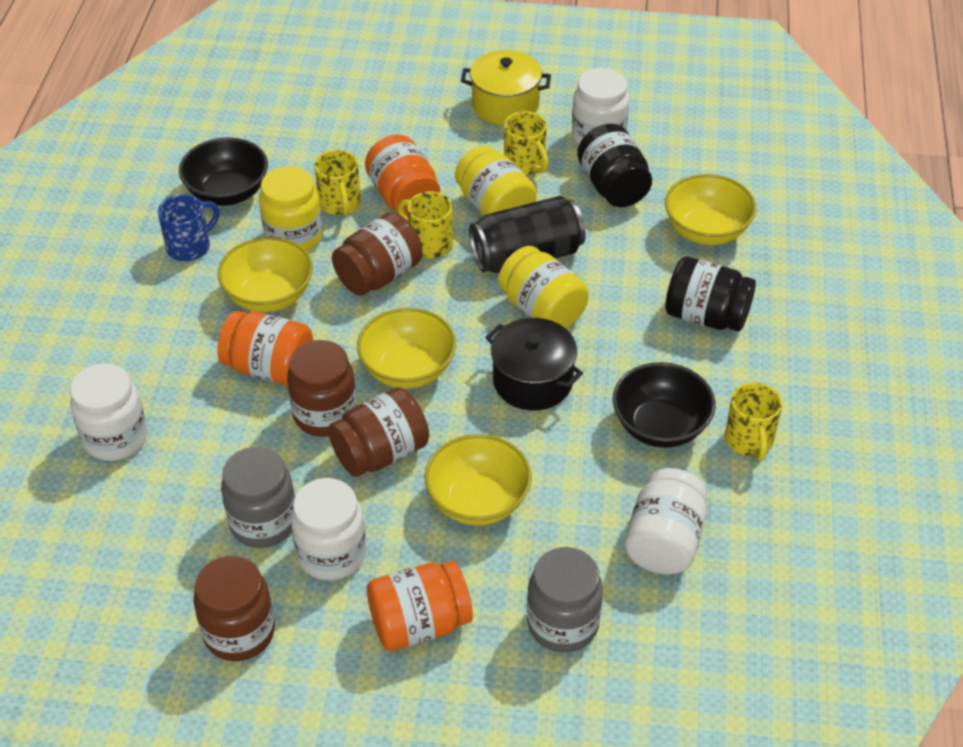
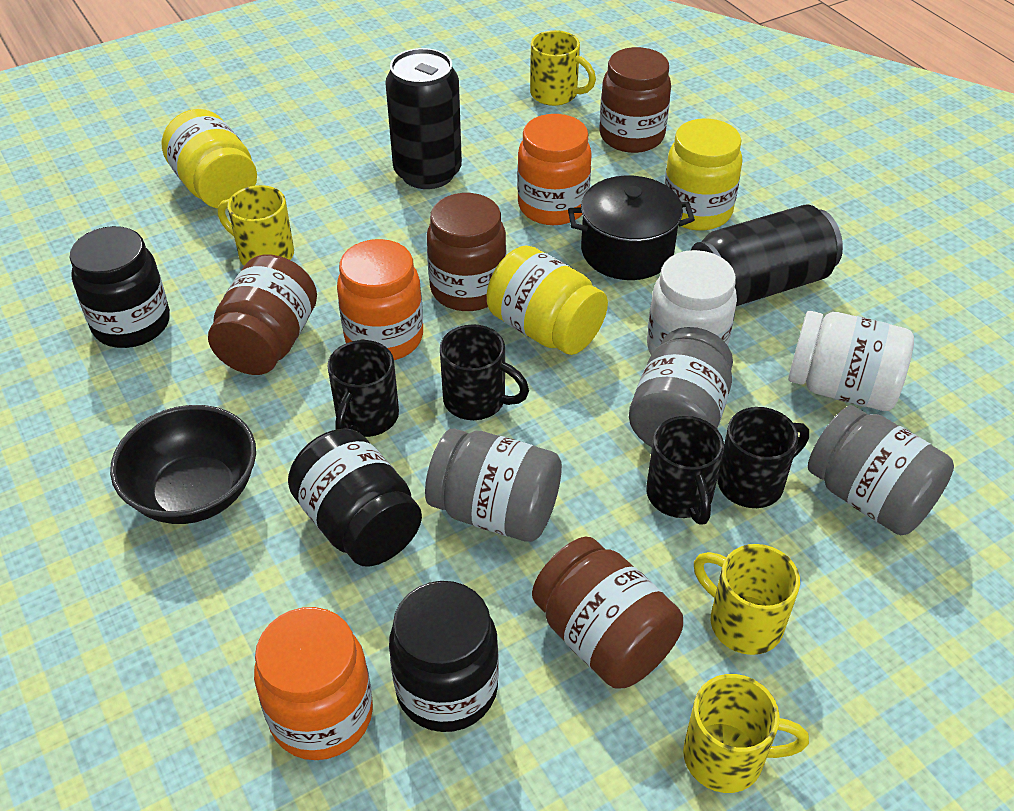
black bowl: 2 -> 1
black can: 1 -> 2
black jar: 2 -> 3
black mug: 0 -> 4
blue mug: 1 -> 0
grey jar: 2 -> 3
white jar: 4 -> 2
yellow bowl: 4 -> 0
yellow pot: 1 -> 0

